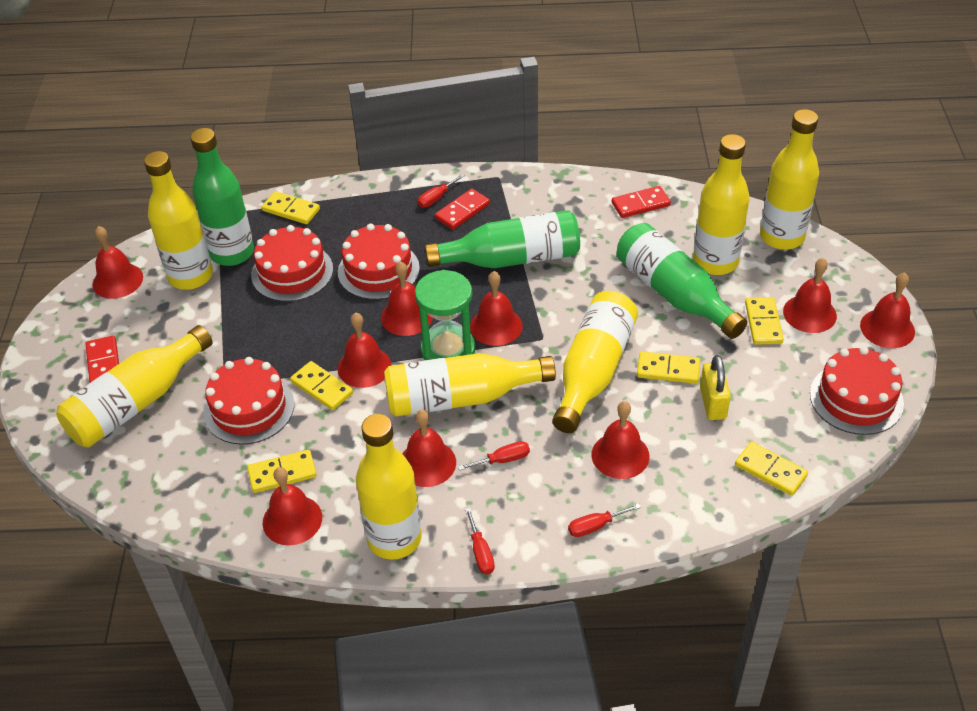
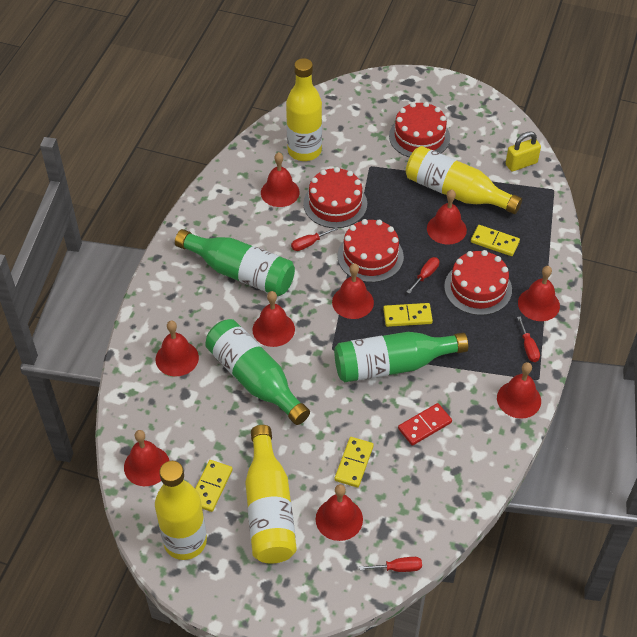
green hourglass: 1 -> 0
red domino: 3 -> 1
yellow bottle: 7 -> 4
yellow domino: 6 -> 4

